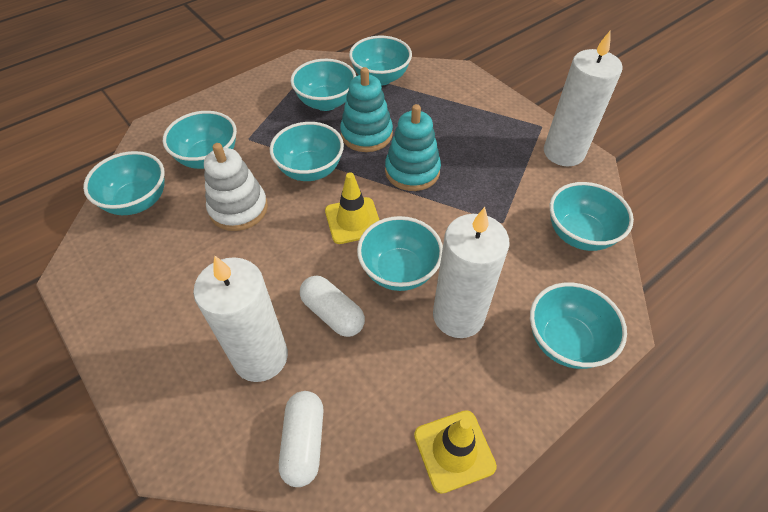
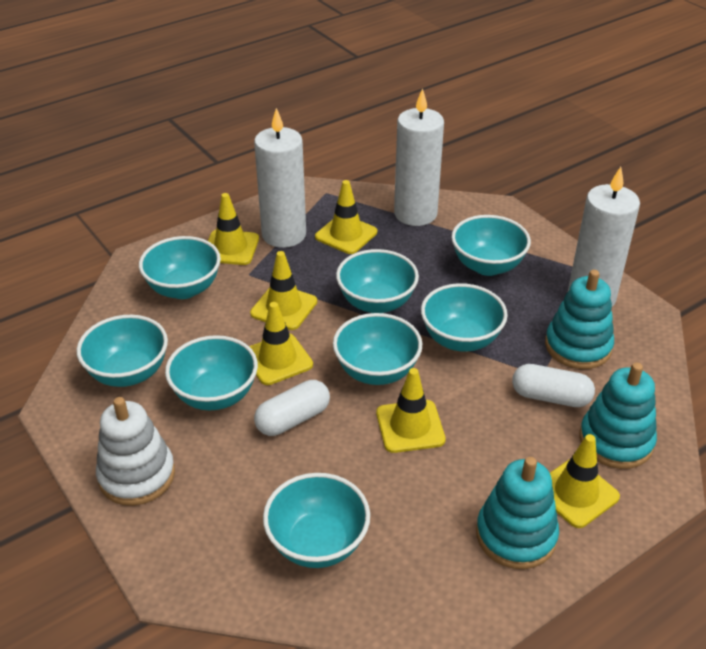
turquoise stacking toy: 2 -> 3
yellow traffic cone: 2 -> 6

